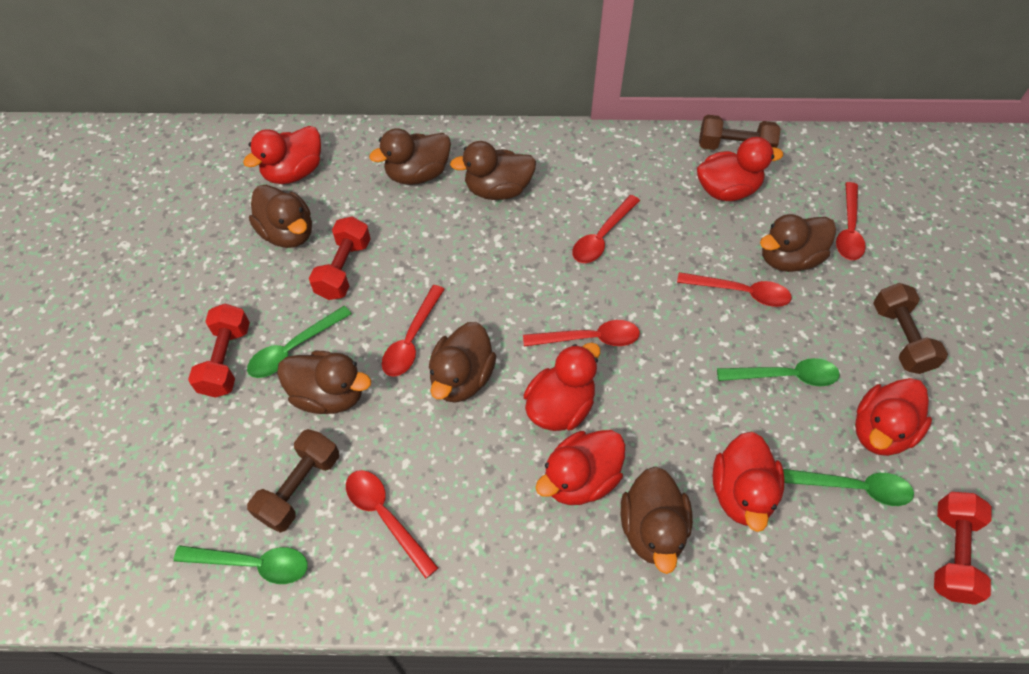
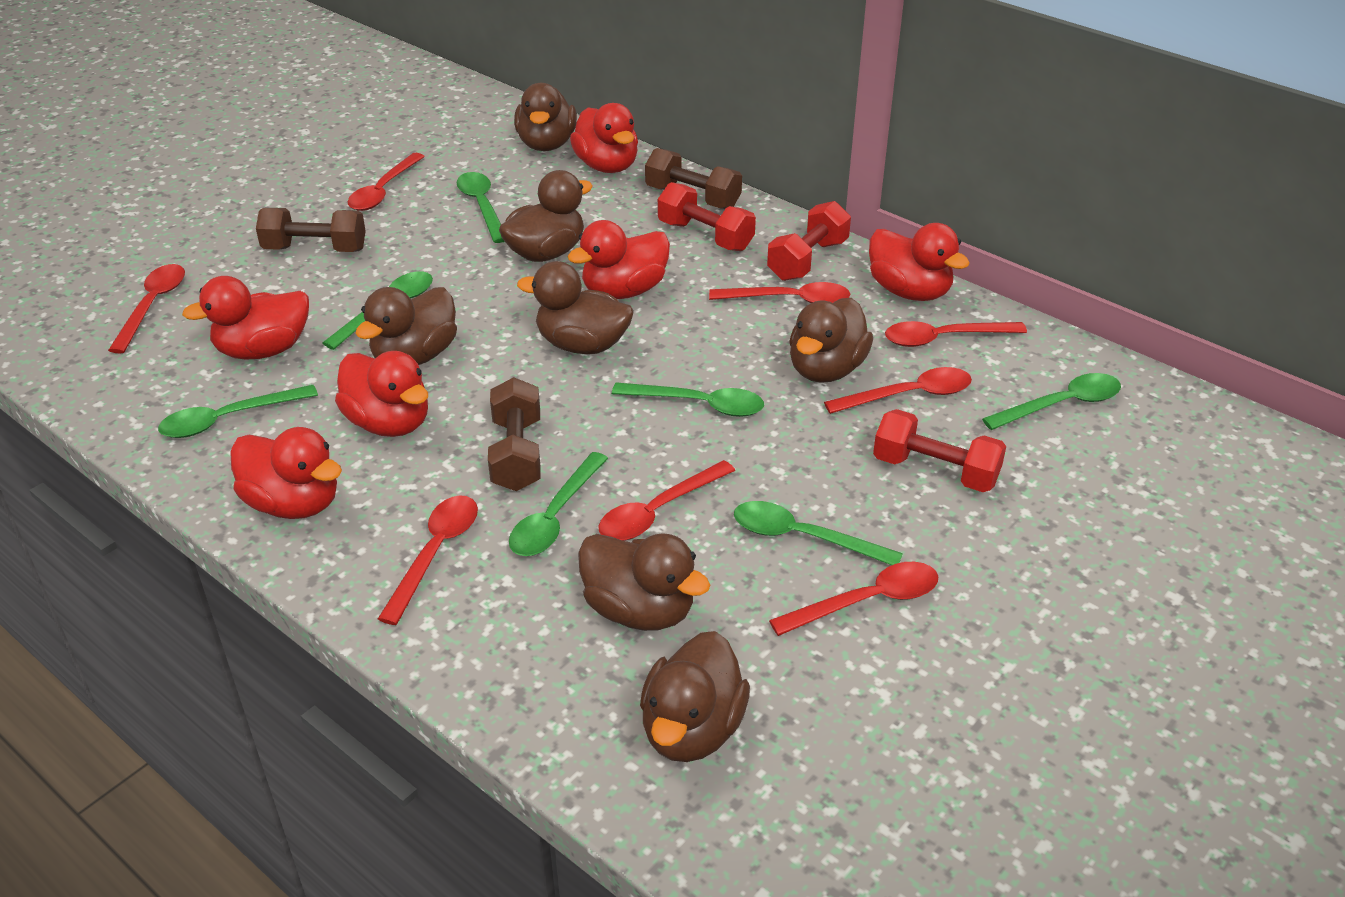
green spoon: 4 -> 7
red spoon: 6 -> 8

